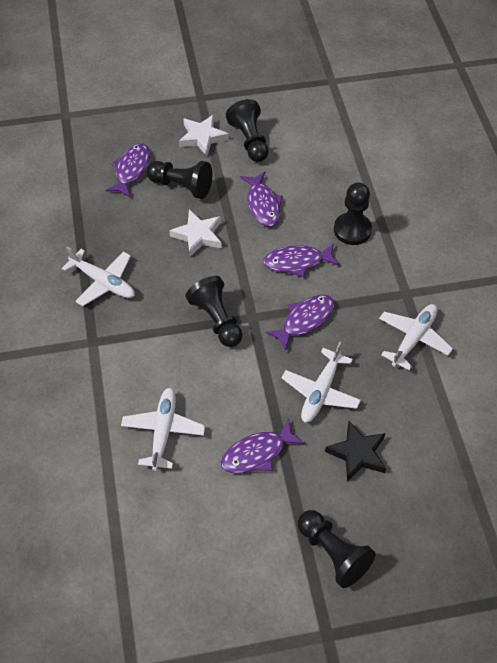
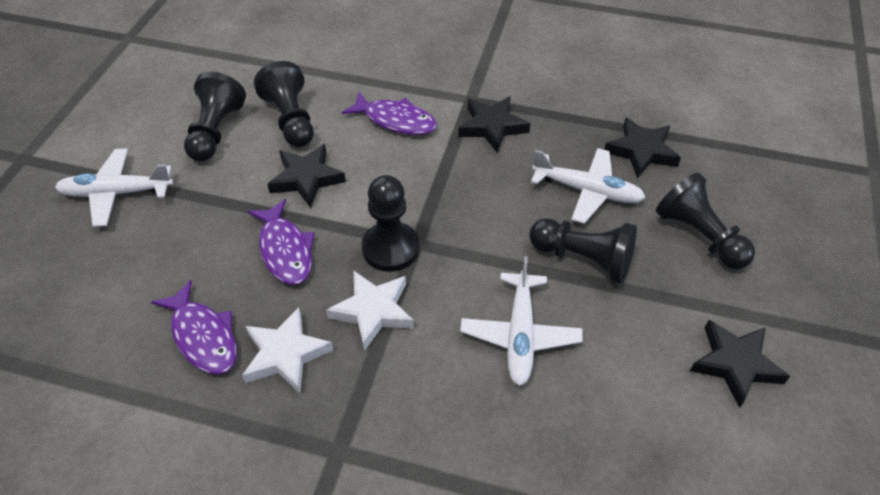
black star: 1 -> 4
purple fish: 5 -> 3
white plane: 4 -> 3

